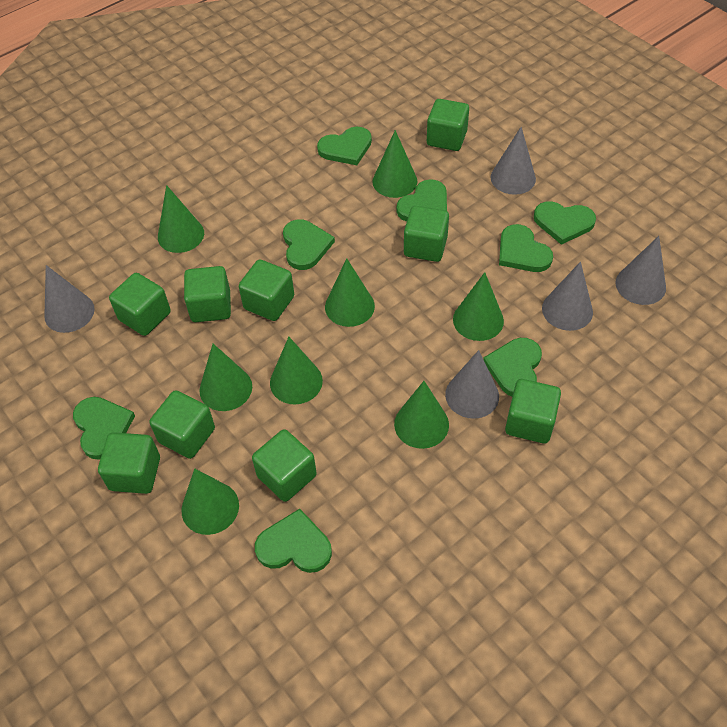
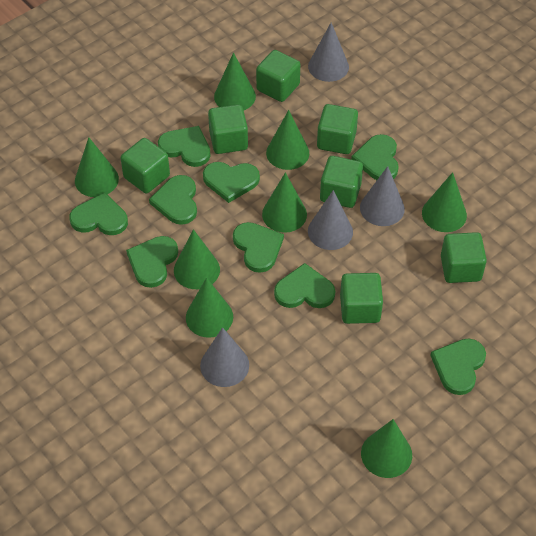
green cube: 9 -> 7
green heart: 8 -> 9
grey cone: 5 -> 4

